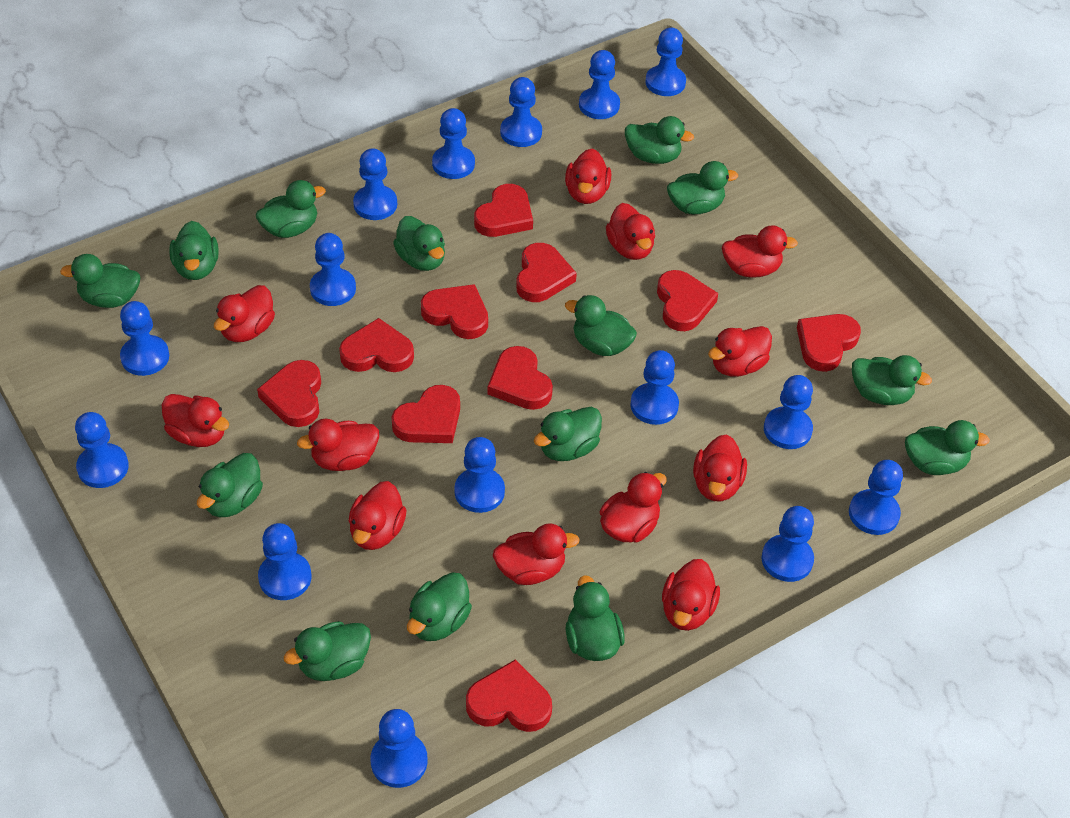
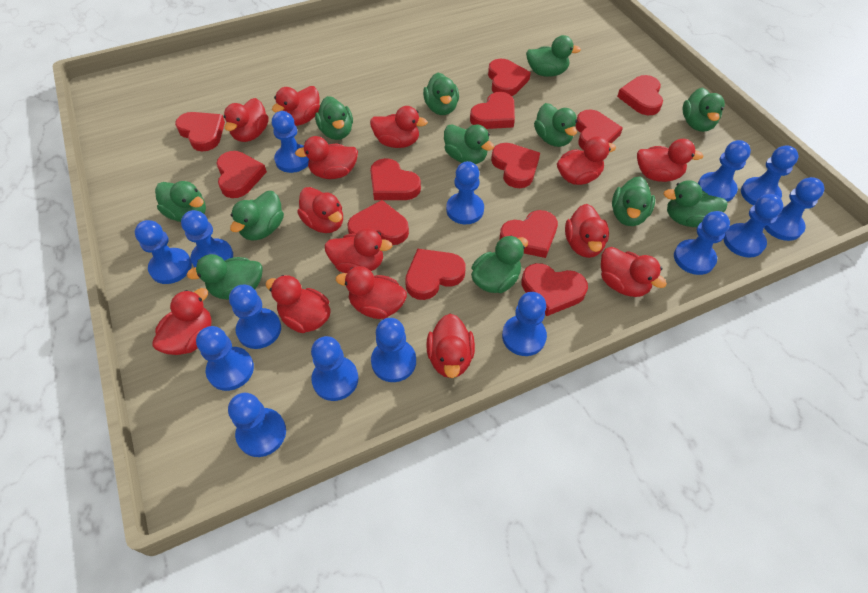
green duck: 14 -> 12
red duck: 12 -> 14
red heart: 10 -> 12

